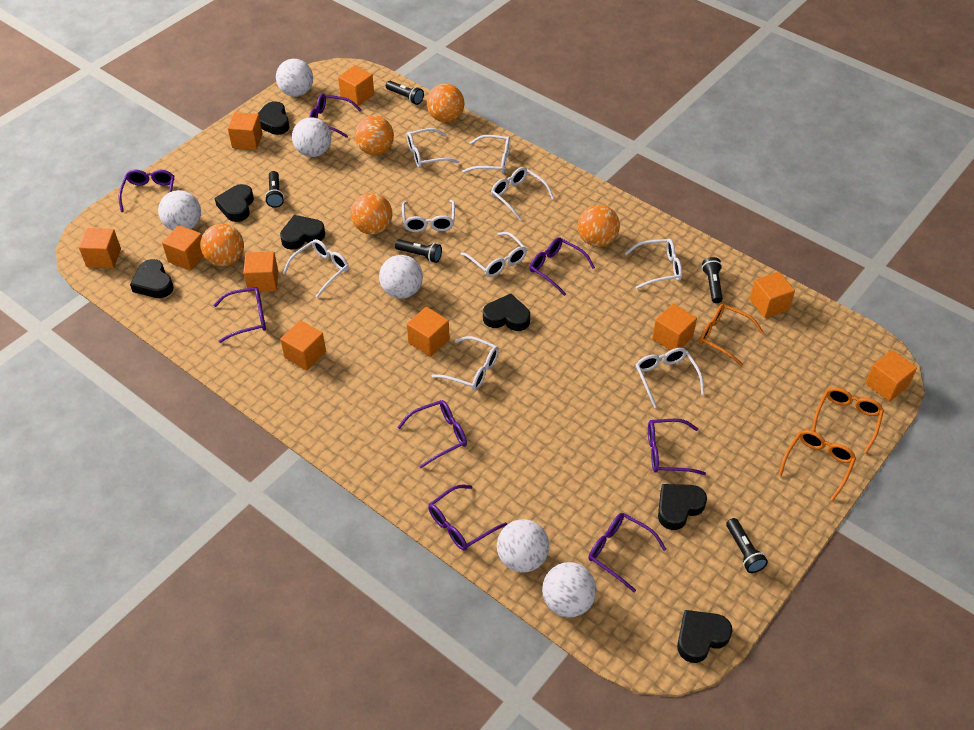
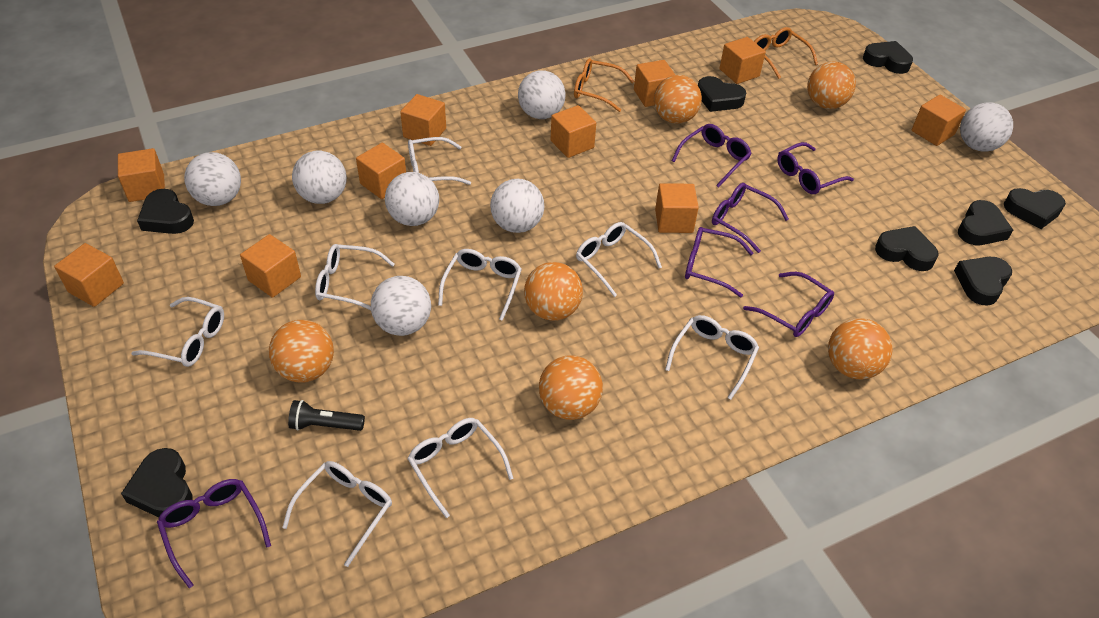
black flashlight: 5 -> 1
black heart: 7 -> 8
orange ball: 5 -> 6
orange glasses: 3 -> 2
purple glasses: 8 -> 6
white ball: 6 -> 7
white glasses: 9 -> 8

